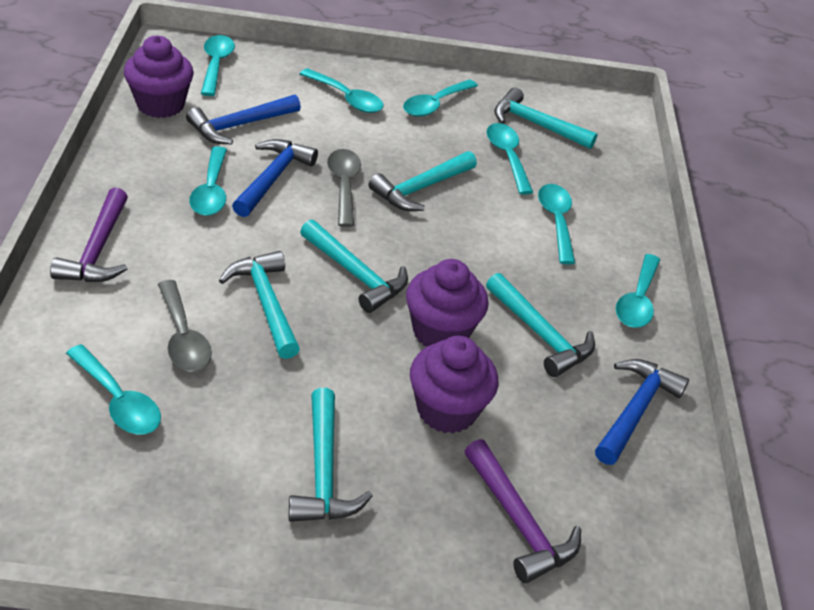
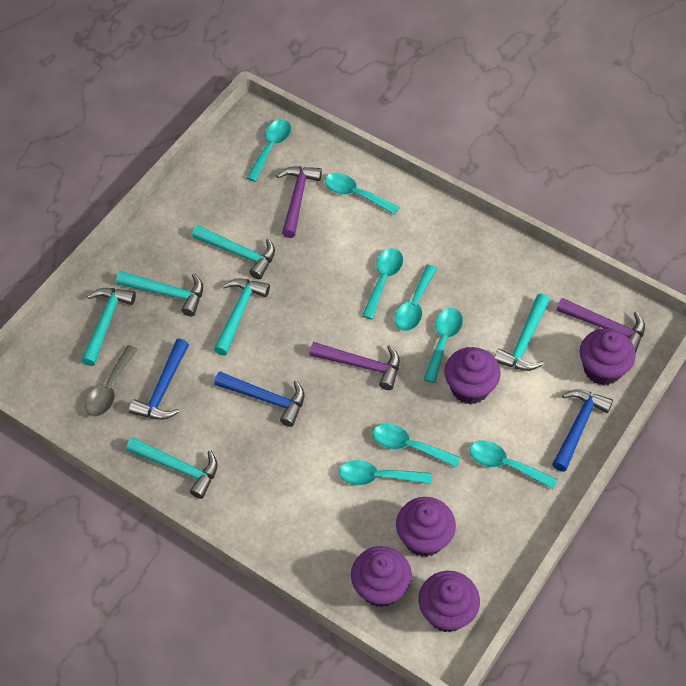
grey spoon: 2 -> 1
purple cupcake: 3 -> 5
purple hammer: 2 -> 3

